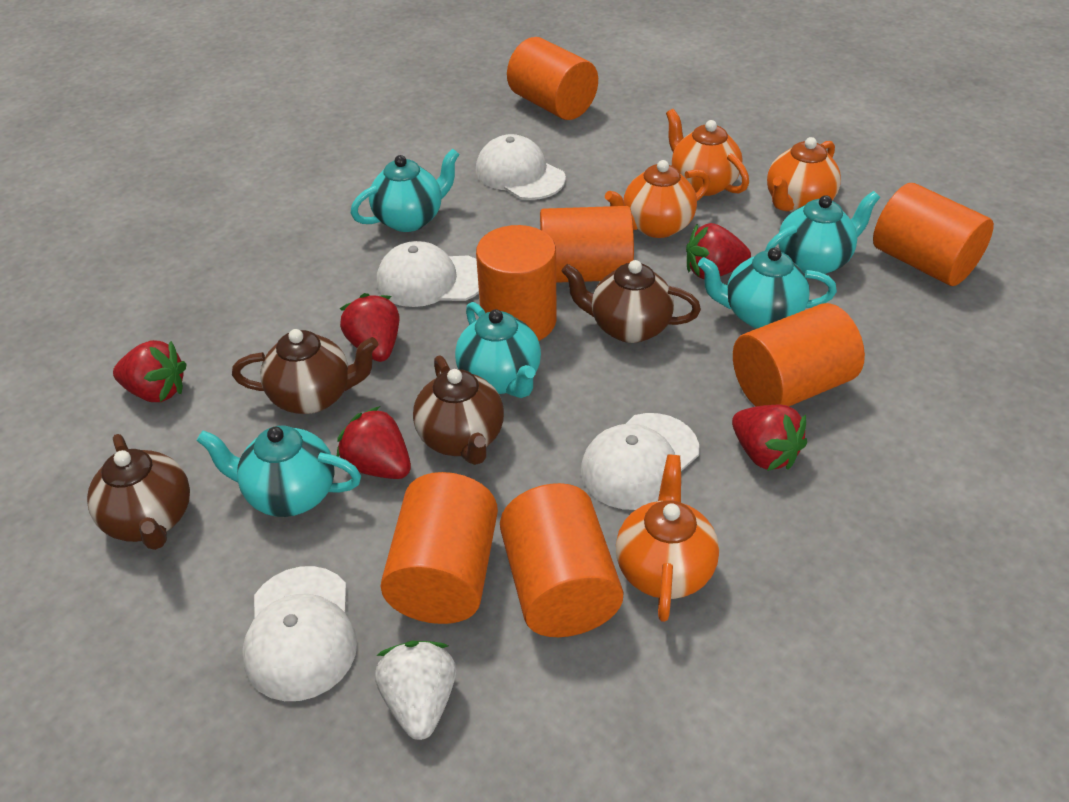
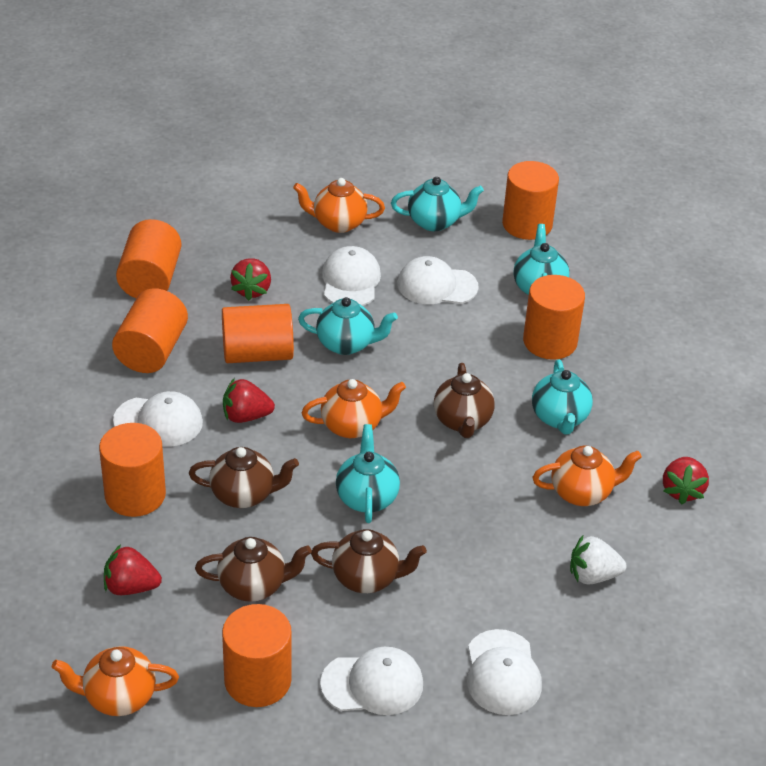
red strawberry: 5 -> 4
white cap: 4 -> 5

